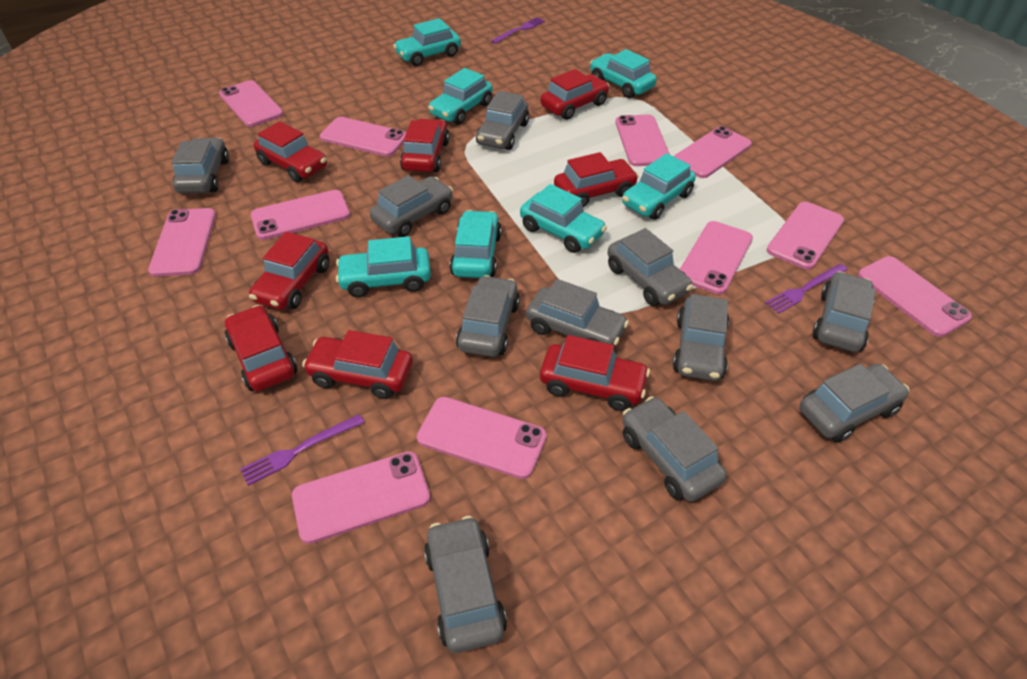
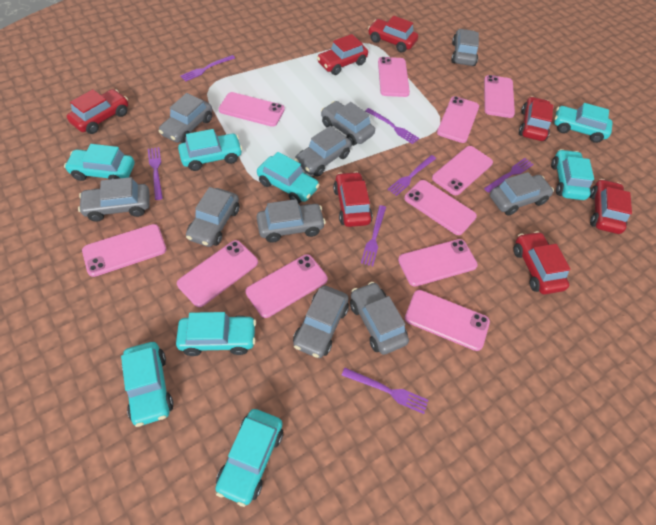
grey car: 11 -> 10
purple fork: 3 -> 7
red car: 8 -> 7
turquoise car: 7 -> 8

